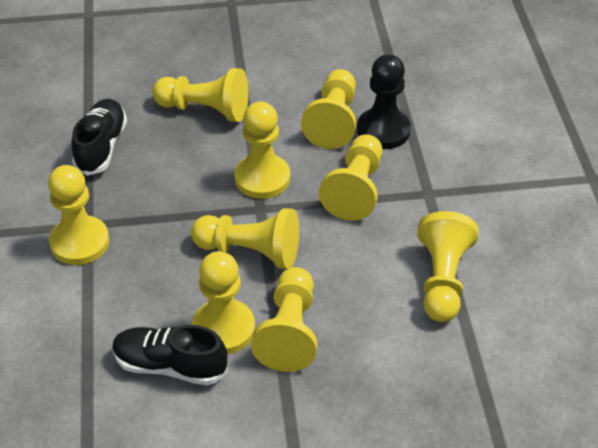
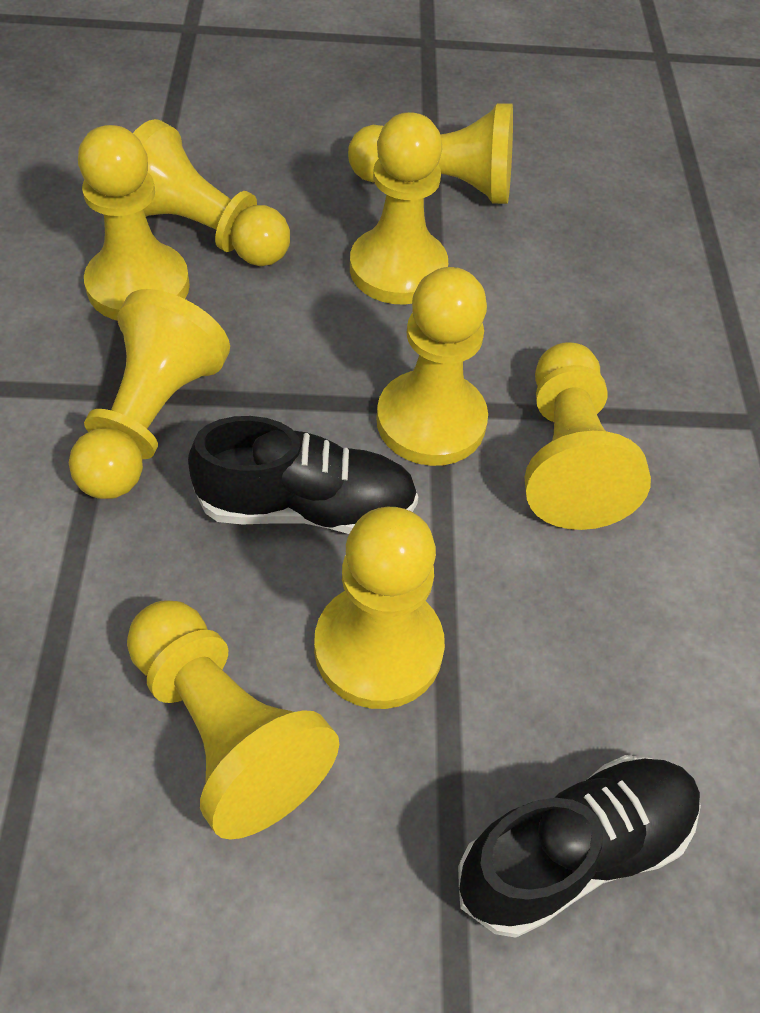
black pawn: 1 -> 0

